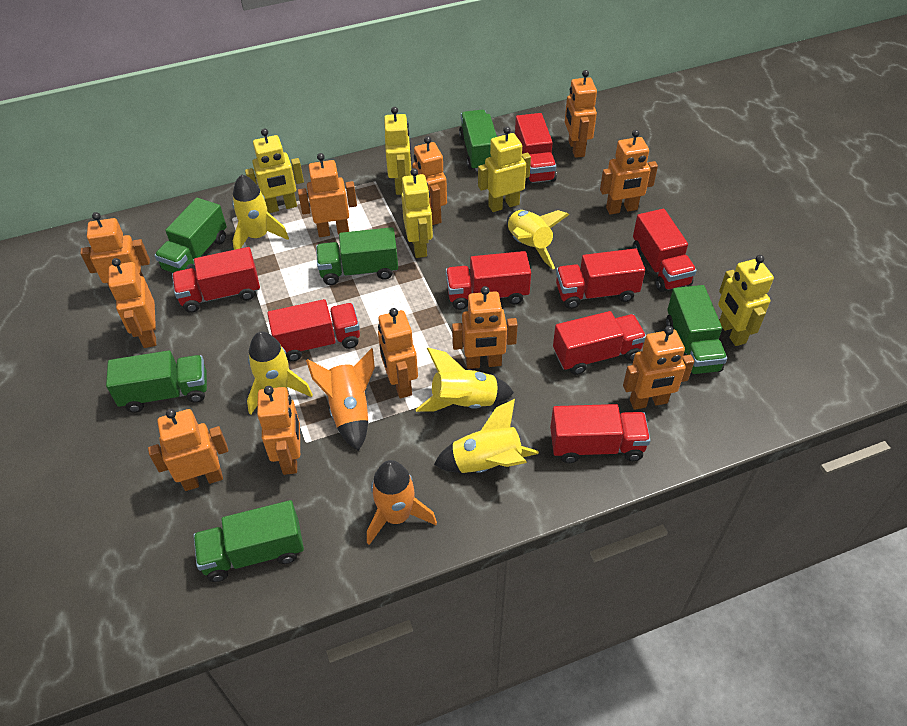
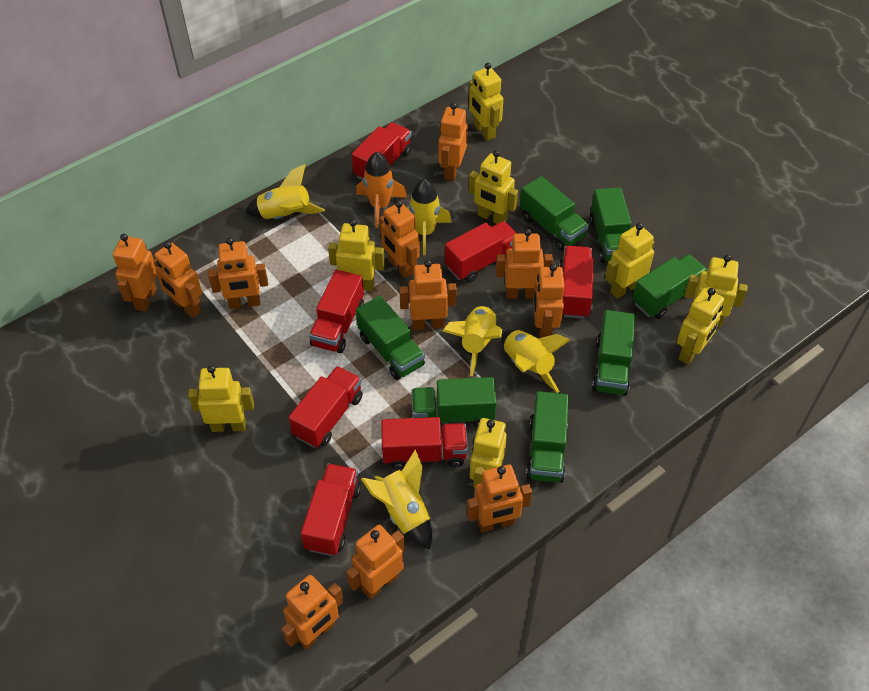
green truck: 6 -> 7
orange rocket: 2 -> 1
red truck: 8 -> 7
yellow robot: 5 -> 8

